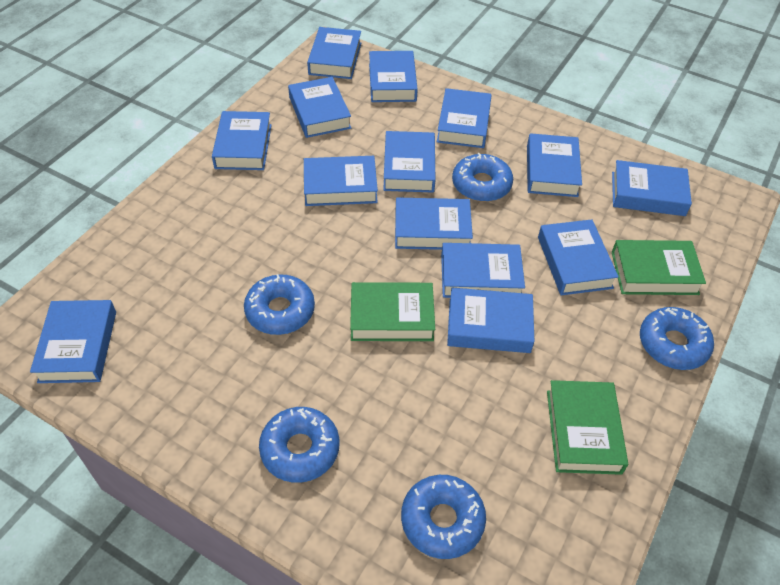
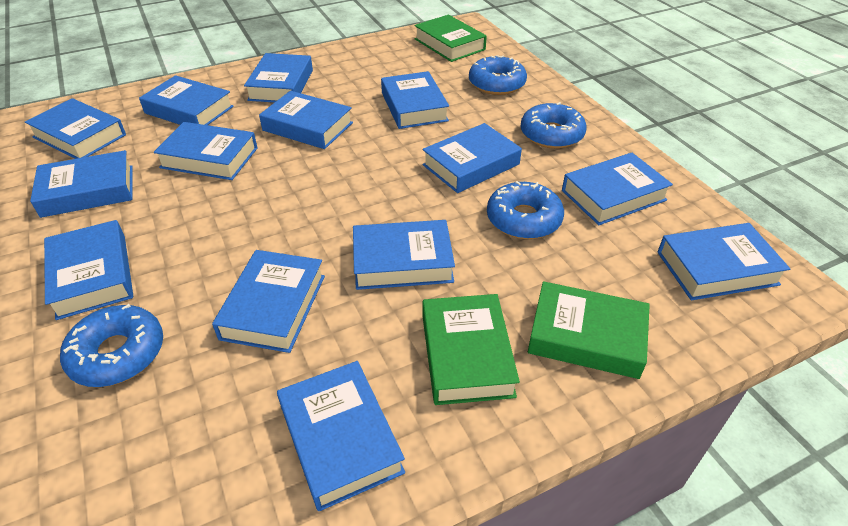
blue donut: 5 -> 4

